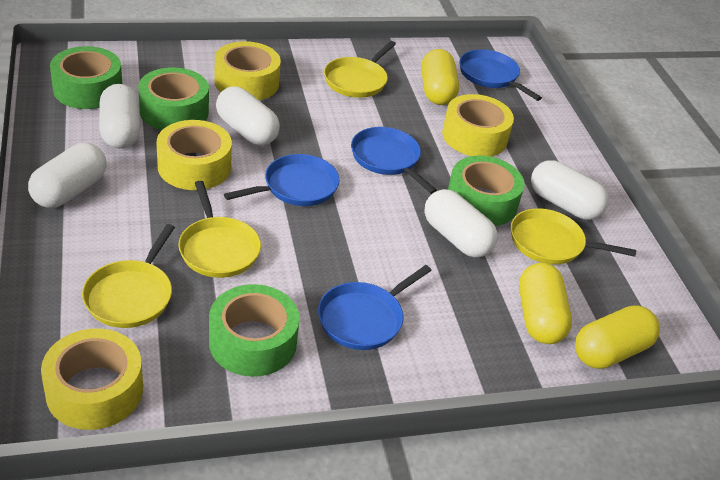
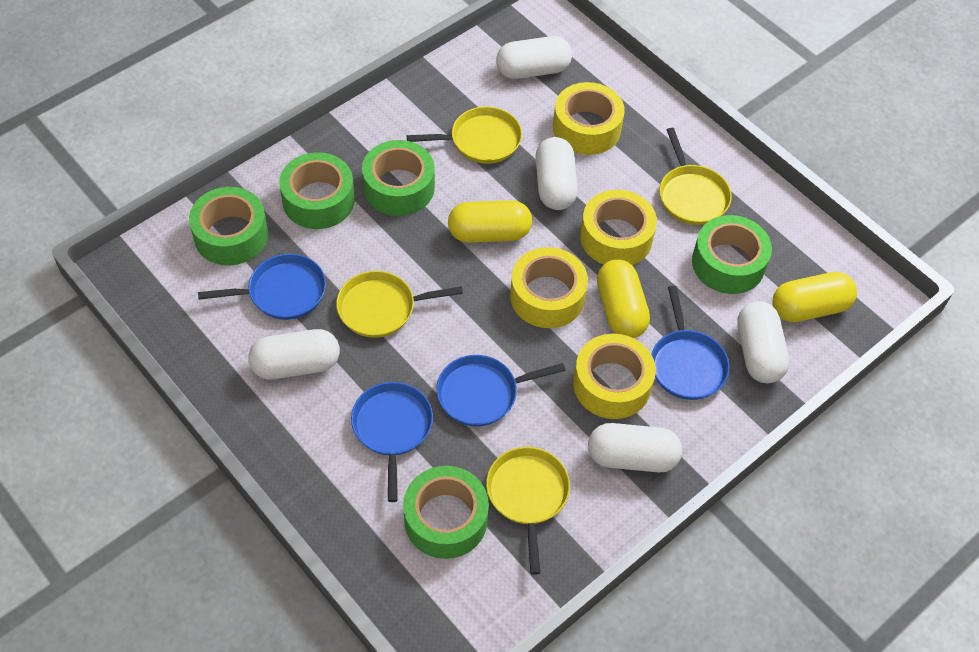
green tape: 4 -> 5

